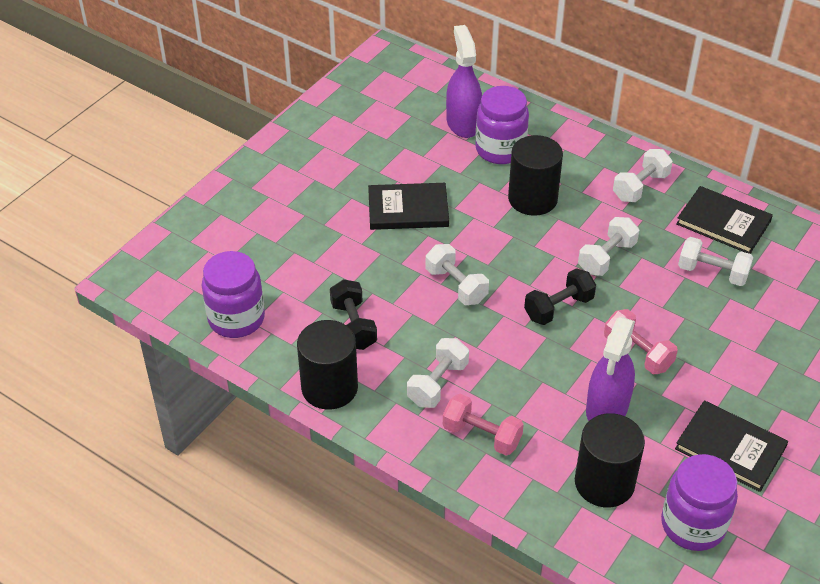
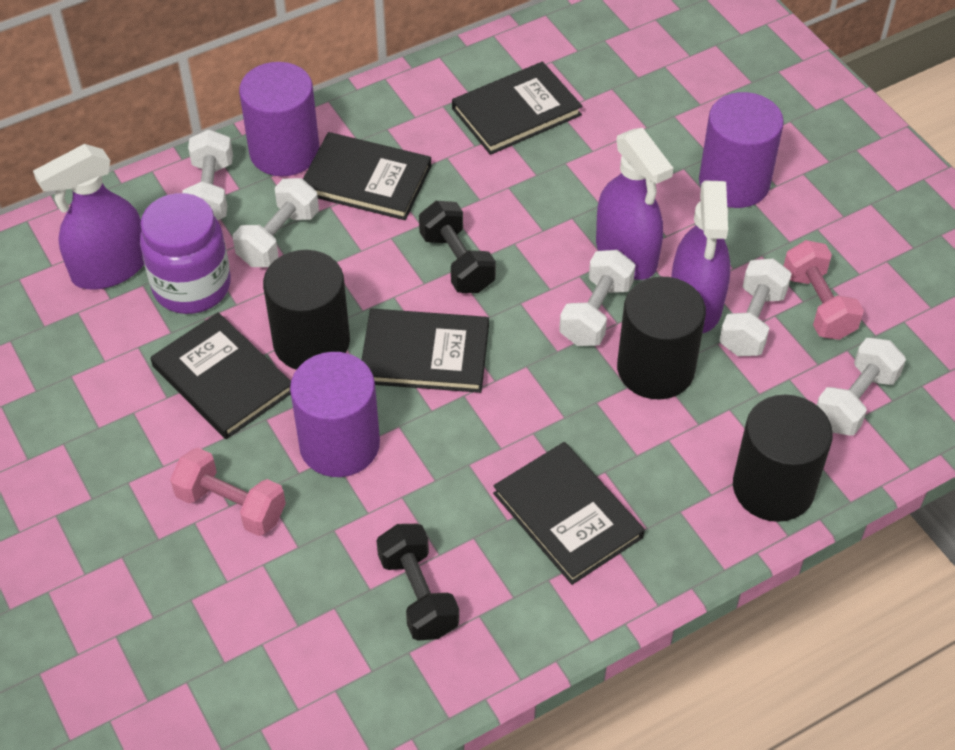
black book: 3 -> 5
purple cylinder: 0 -> 3
purple jar: 3 -> 1
purple spray bottle: 2 -> 3

